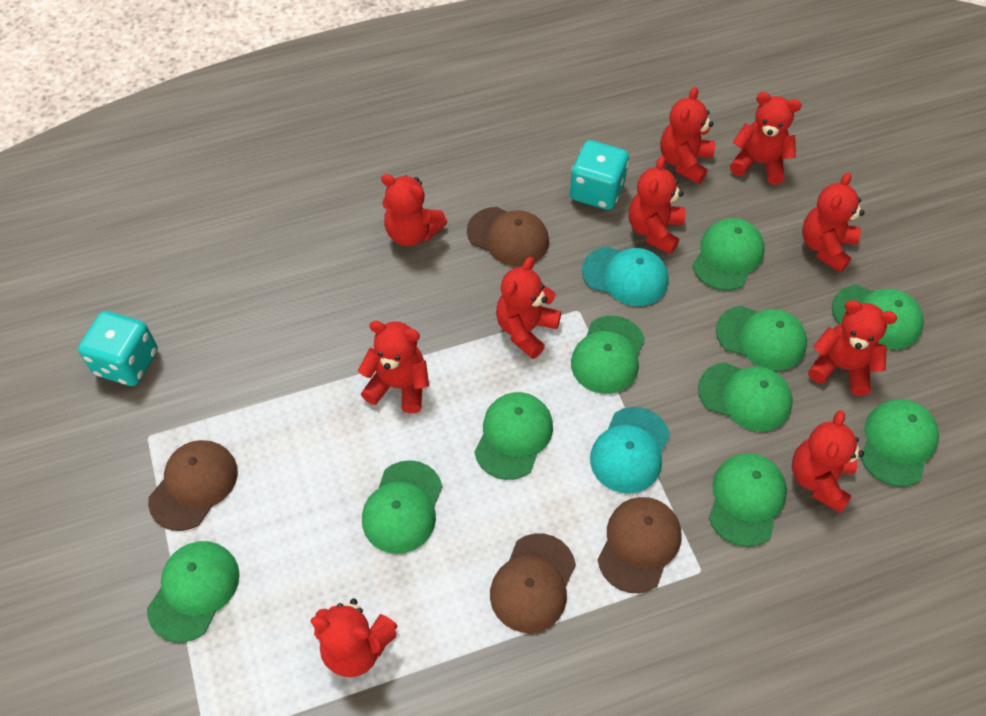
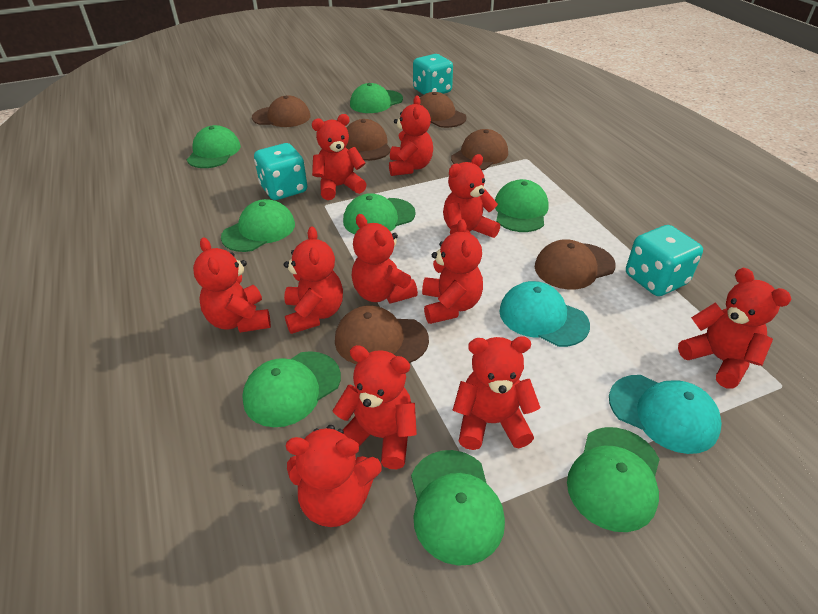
brown cap: 4 -> 6
green cap: 10 -> 8
red teddy bear: 10 -> 11
turquoise dice: 2 -> 3

